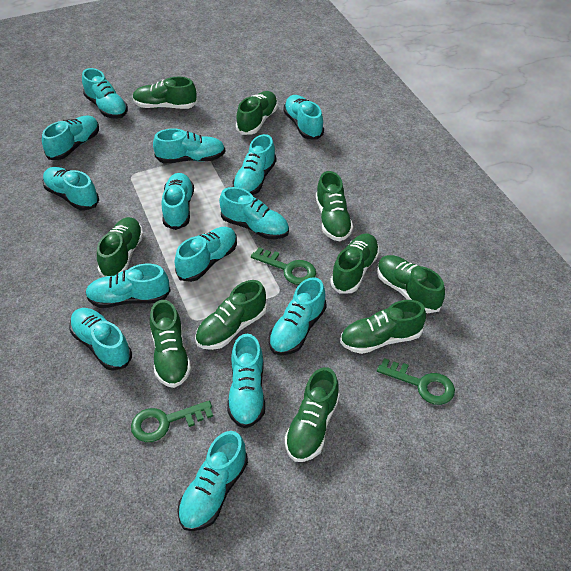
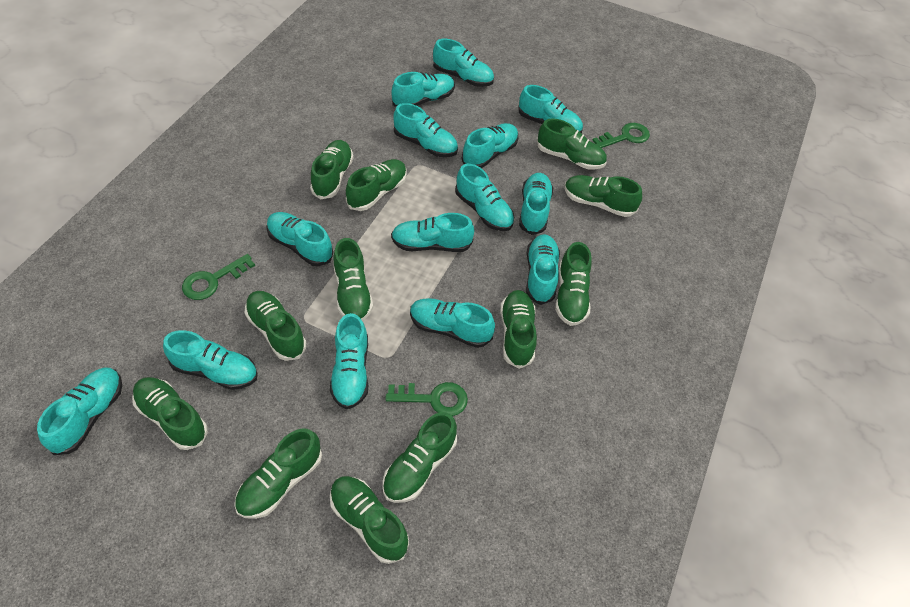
green shoe: 10 -> 12

